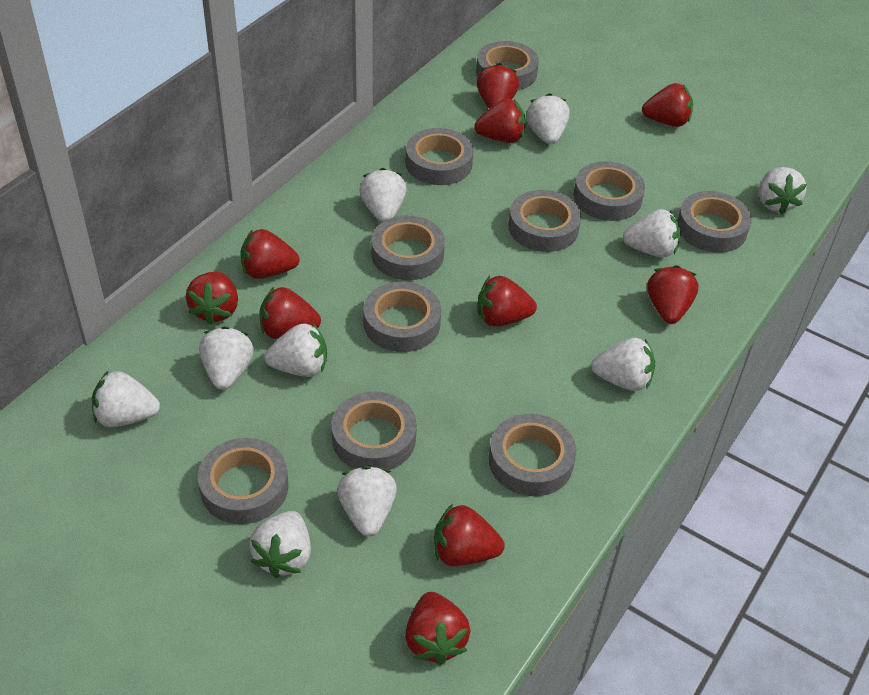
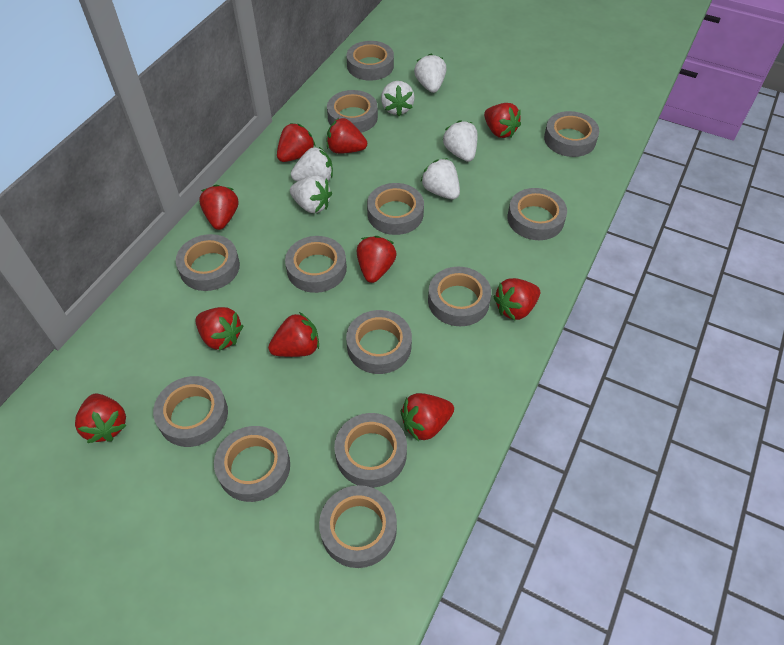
grey tape: 10 -> 13
white strawberry: 10 -> 6

